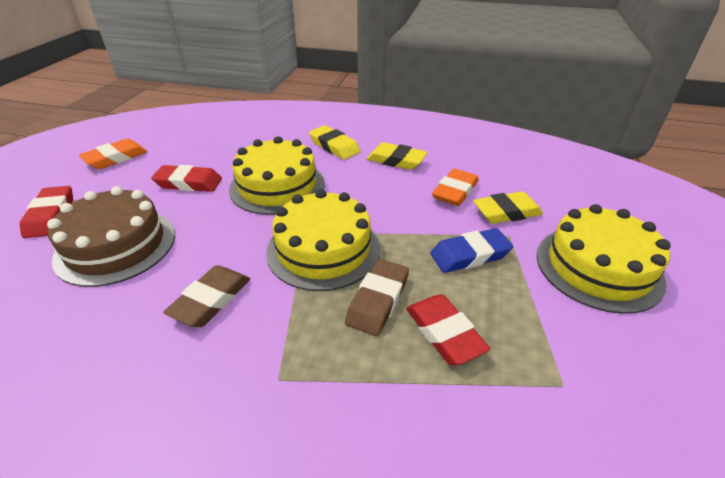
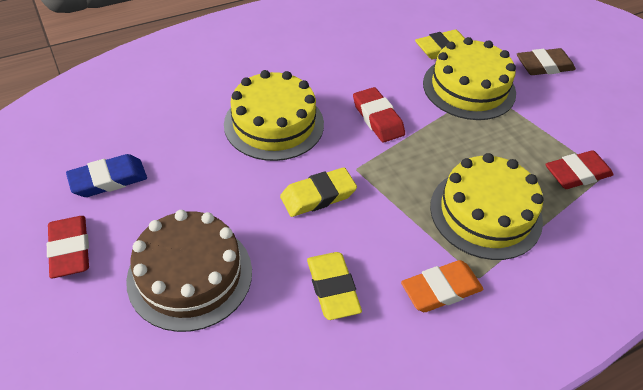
brown eraser: 2 -> 1
orange eraser: 2 -> 1

